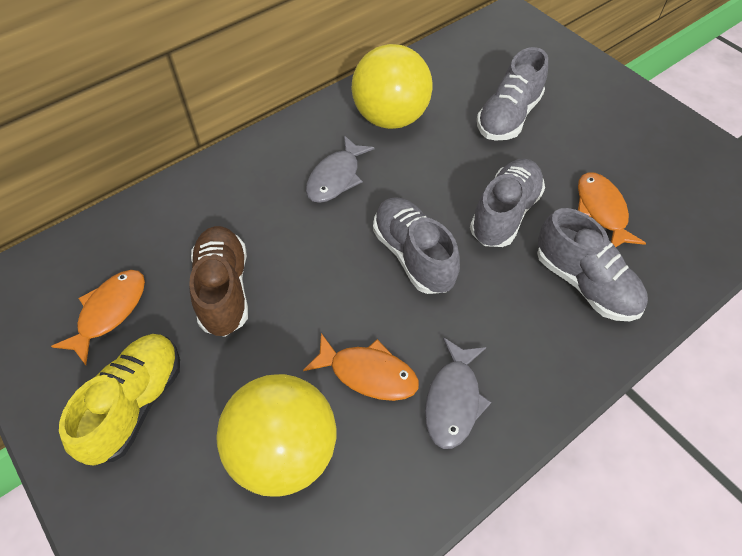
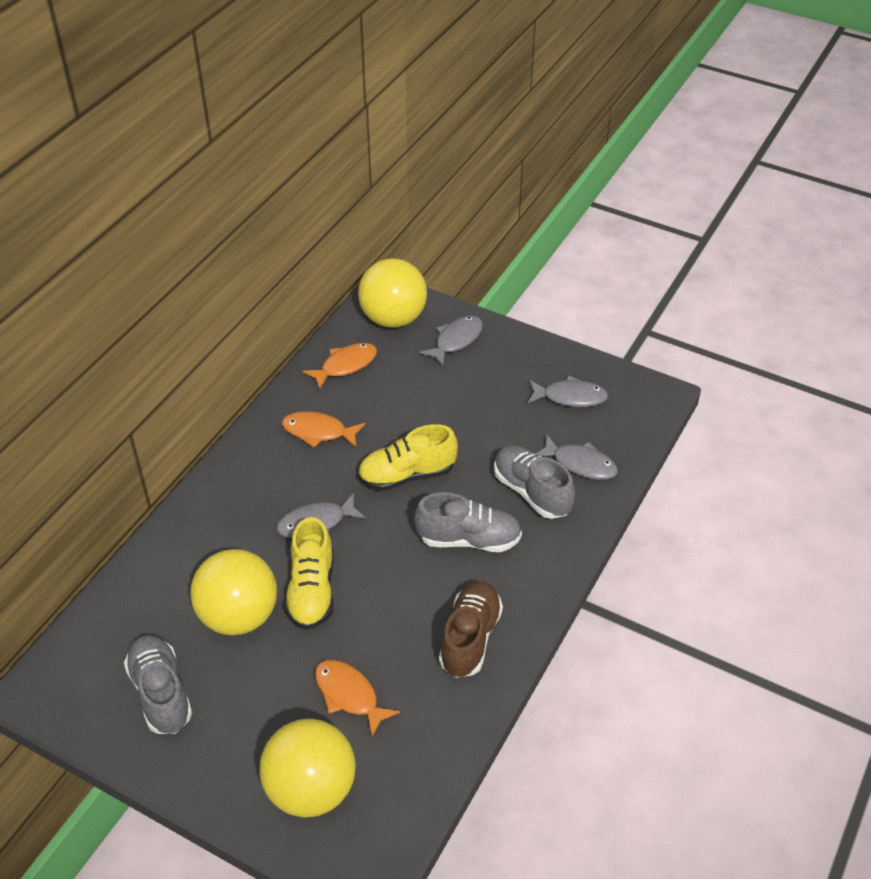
grey fish: 2 -> 4
grey shoe: 4 -> 3
yellow ball: 2 -> 3
yellow shoe: 1 -> 2

